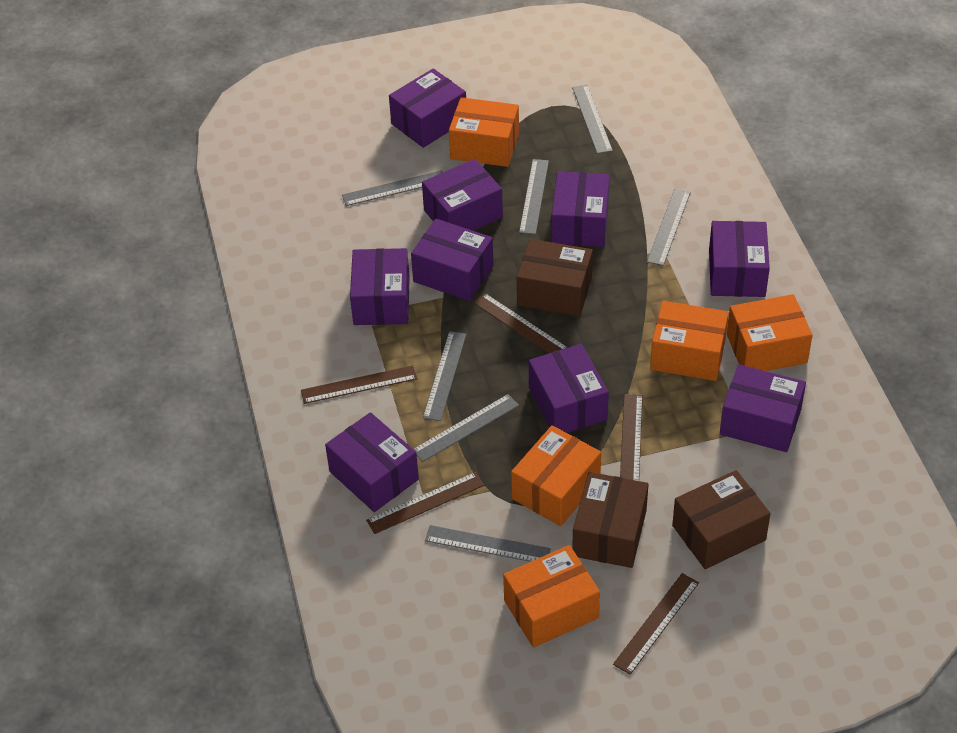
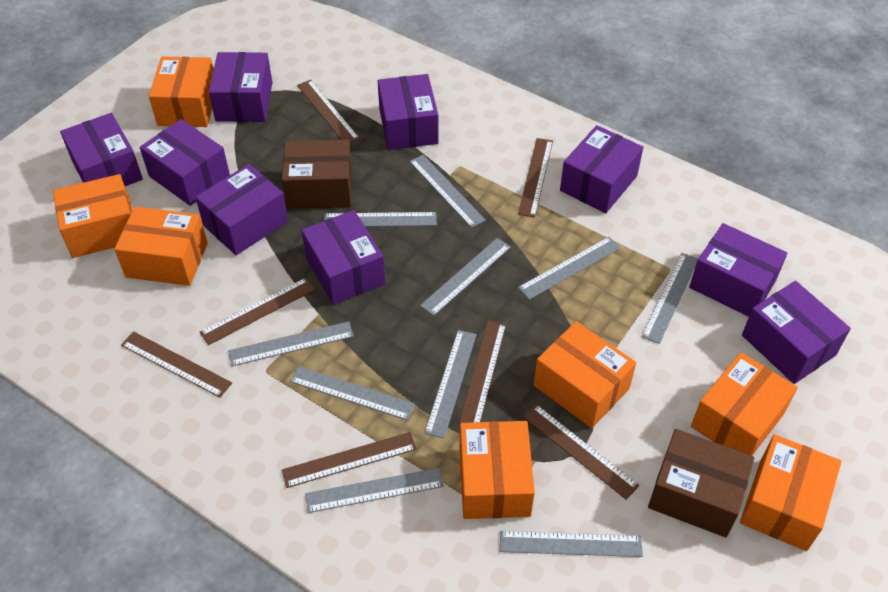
brown box: 3 -> 2
brown ruler: 5 -> 7
grey ruler: 7 -> 10
orange box: 5 -> 7

